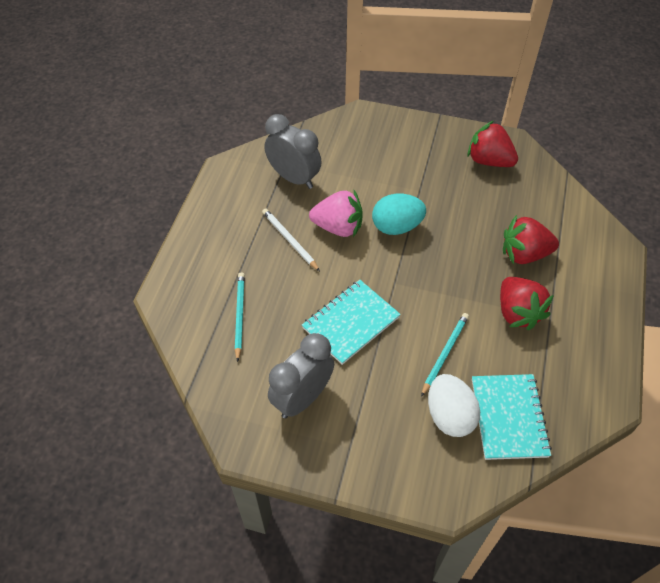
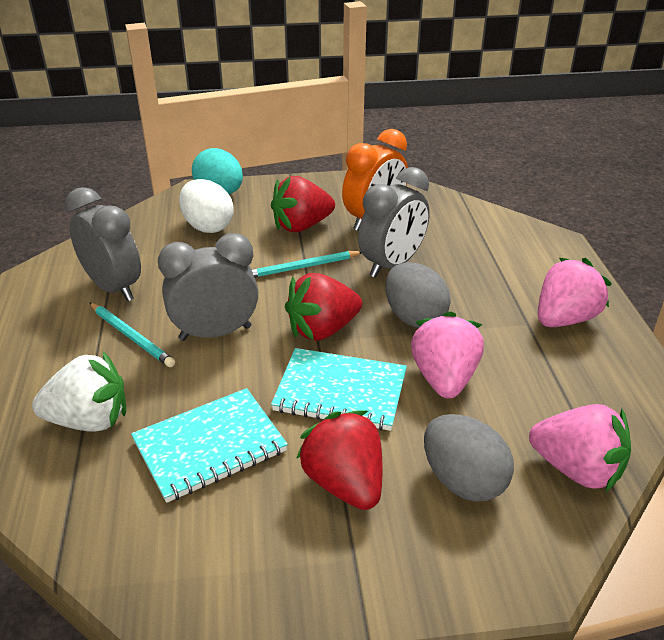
grey clock: 2 -> 3
grey egg: 0 -> 2
orange clock: 0 -> 1
pink strawberry: 1 -> 3
white pencil: 1 -> 0
white strawberry: 0 -> 1

